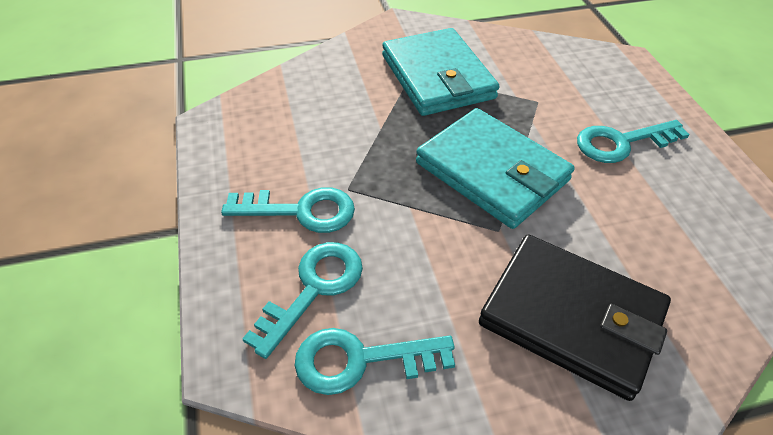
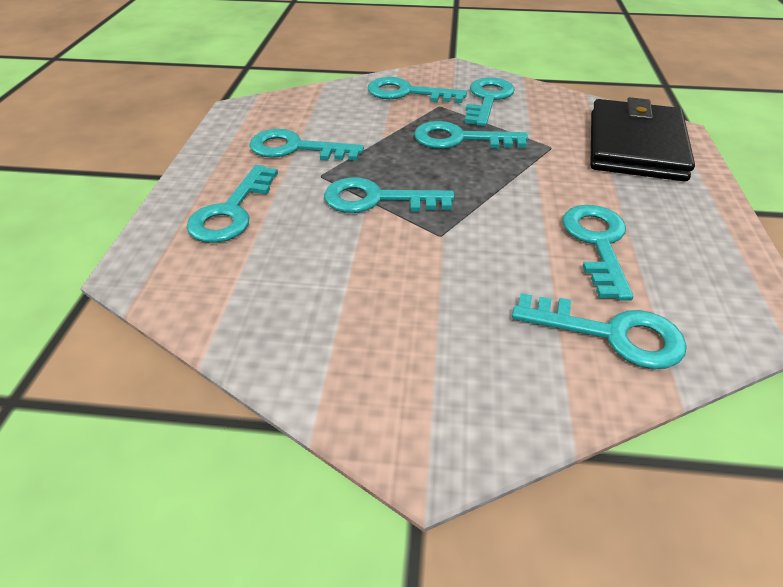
turquoise key: 4 -> 8
turquoise wallet: 2 -> 0

